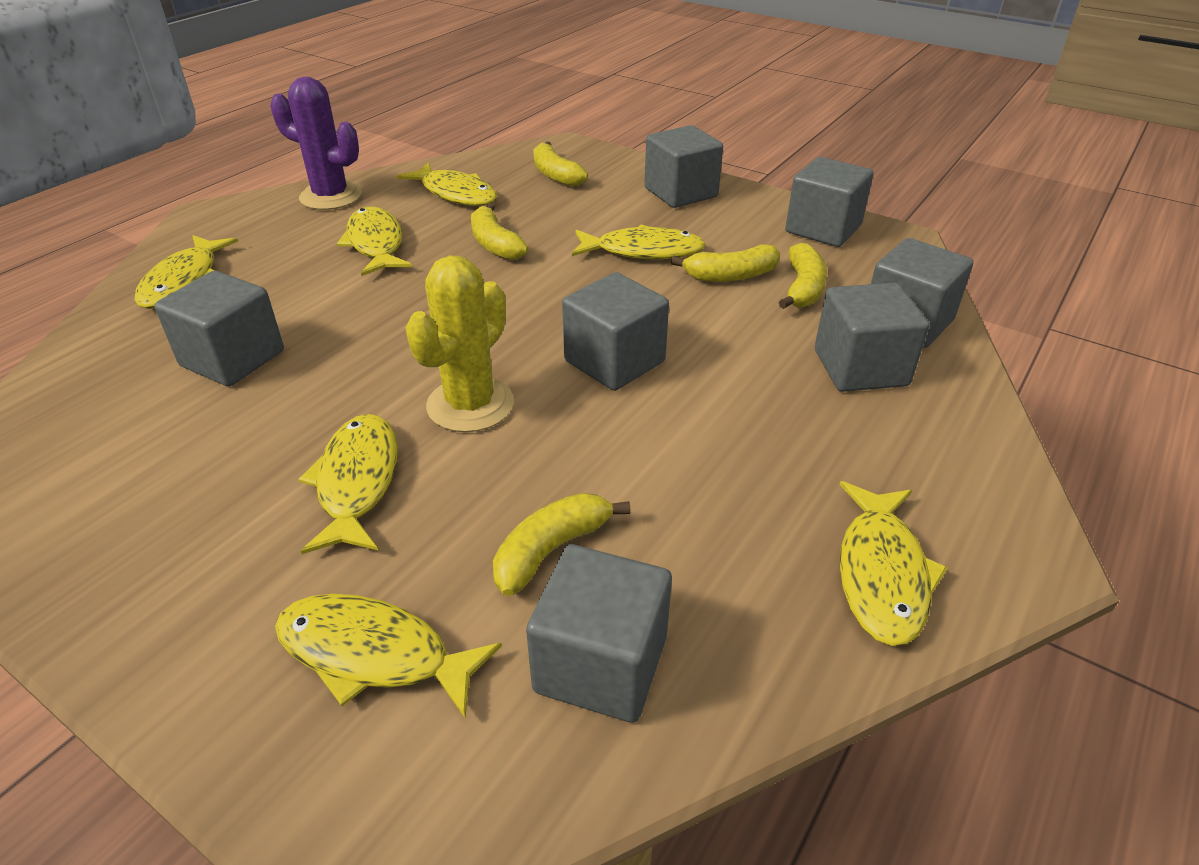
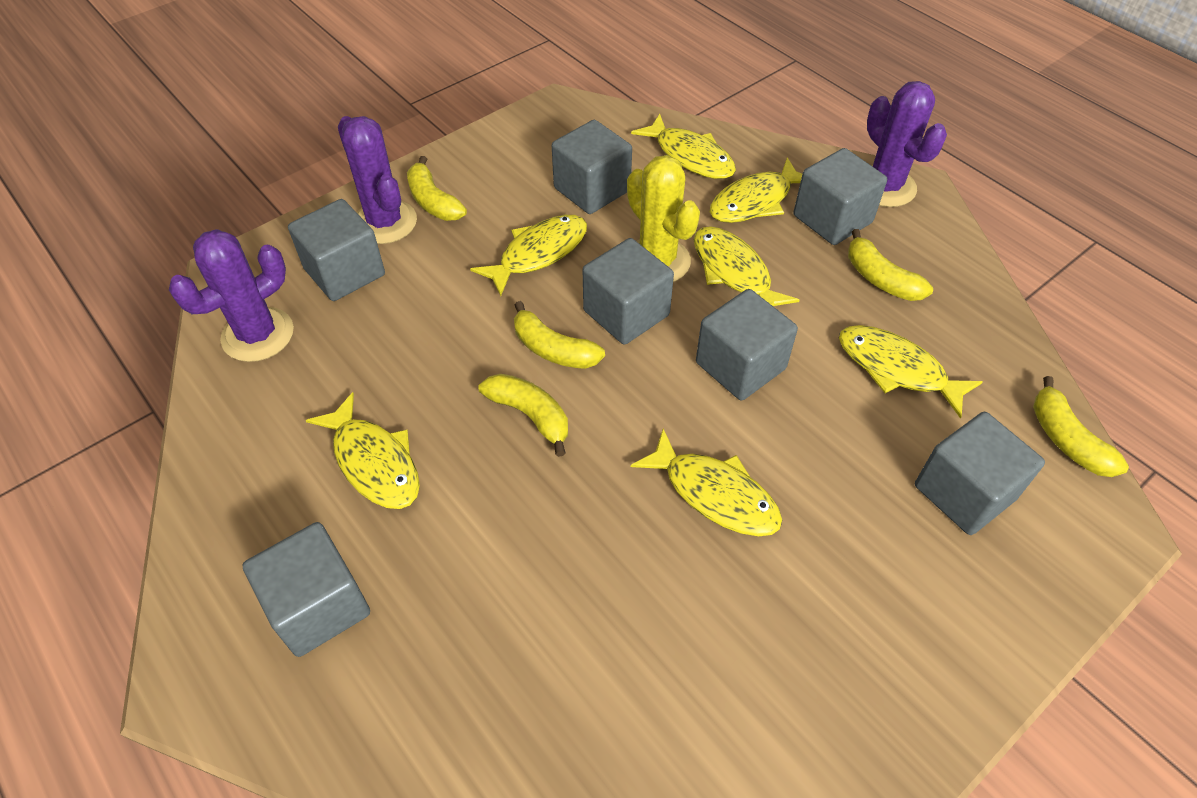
purple cactus: 1 -> 3

